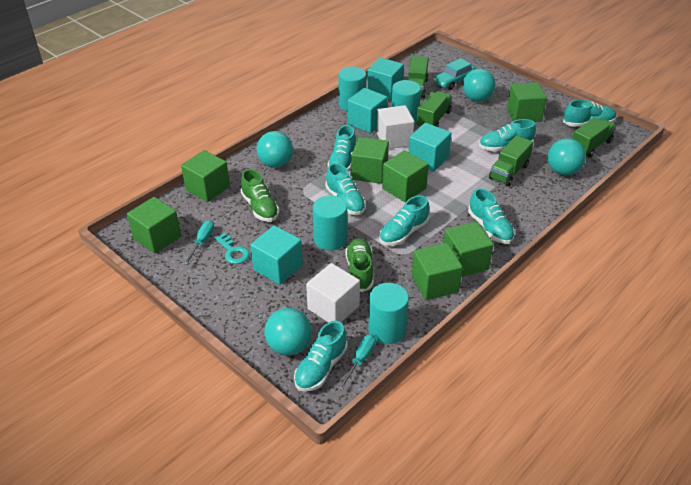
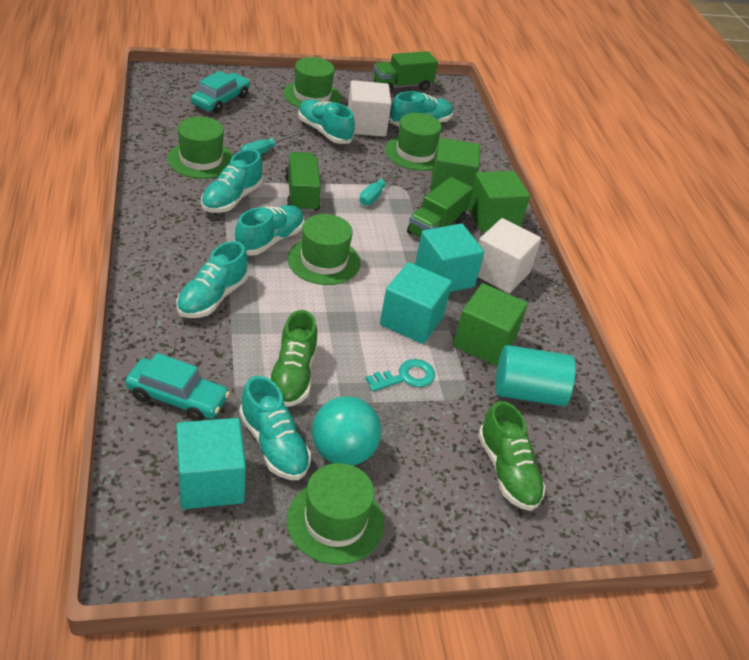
green cube: 7 -> 3
green hat: 0 -> 5
green truck: 4 -> 3
turquoise ball: 4 -> 1
turquoise car: 1 -> 2
turquoise cube: 4 -> 3
turquoise cylinder: 4 -> 1
turquoise shoe: 7 -> 6

